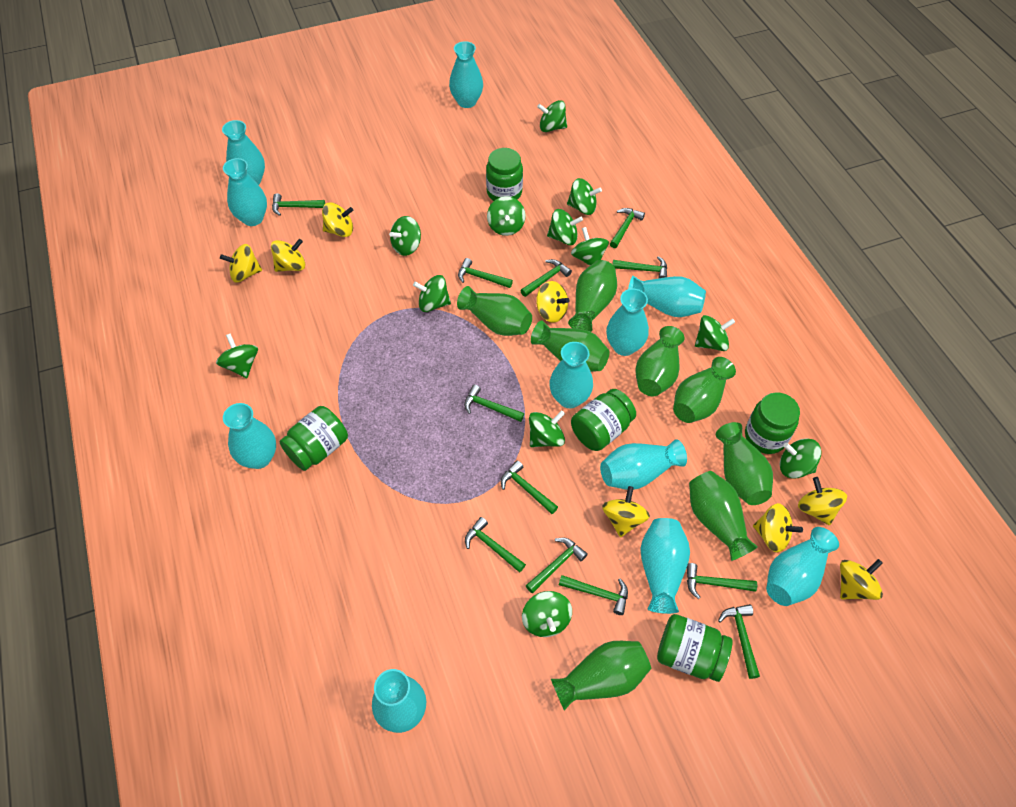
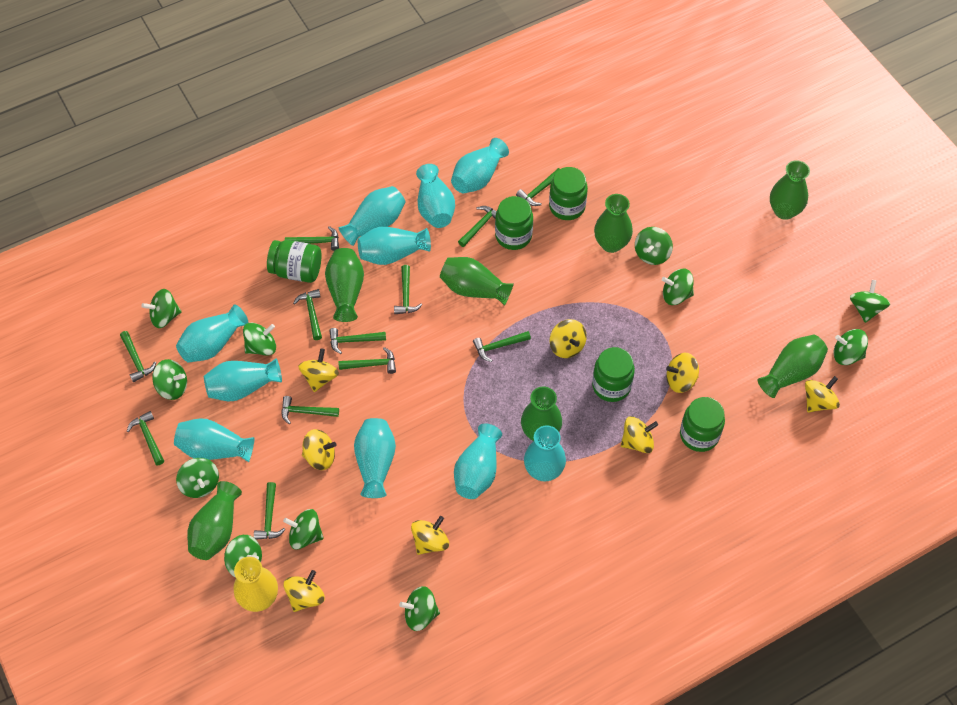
green spinning top: 12 -> 11
green vase: 8 -> 7
turquoise vase: 11 -> 10
yellow vase: 0 -> 1

